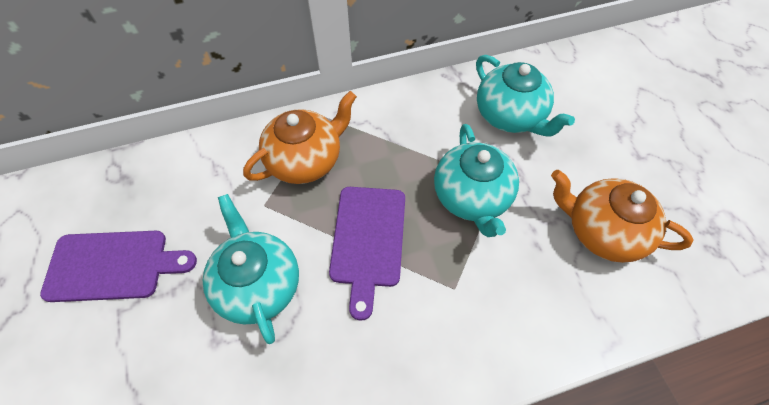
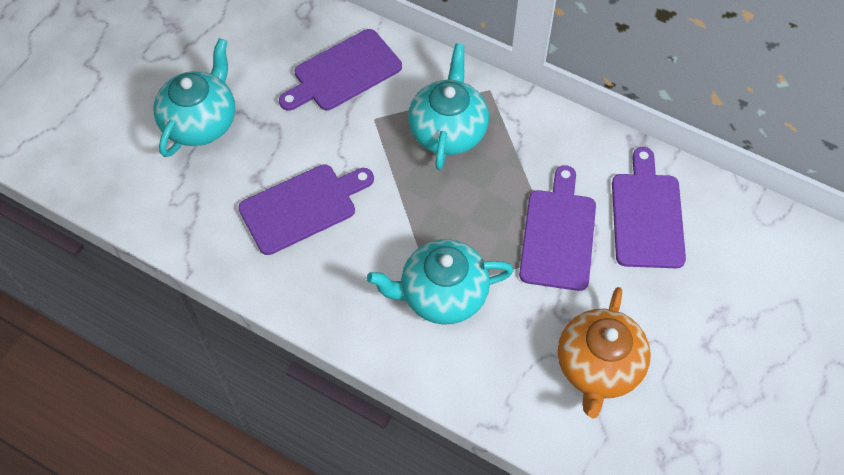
orange teapot: 2 -> 1
purple cutting board: 2 -> 4

